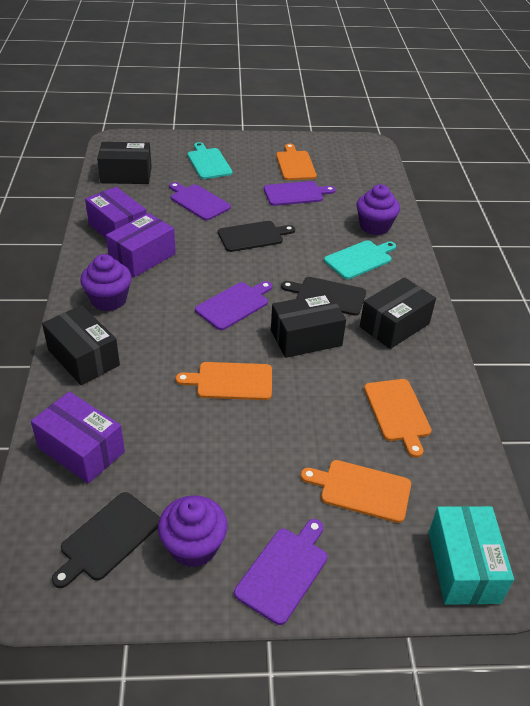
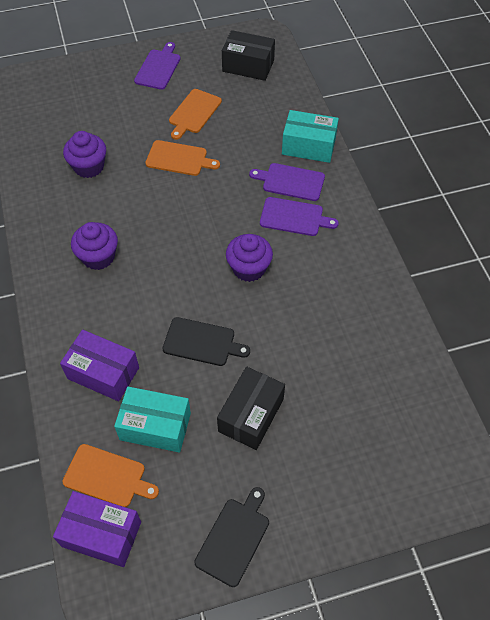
black box: 4 -> 2
black cutting board: 3 -> 2
orange cutting board: 4 -> 3
purple box: 3 -> 2
purple cutting board: 4 -> 3
turquoise box: 1 -> 2
turquoise cutting board: 2 -> 0

